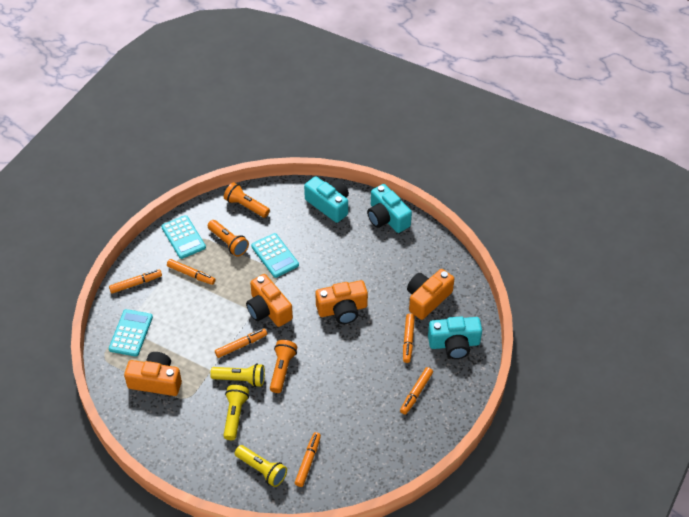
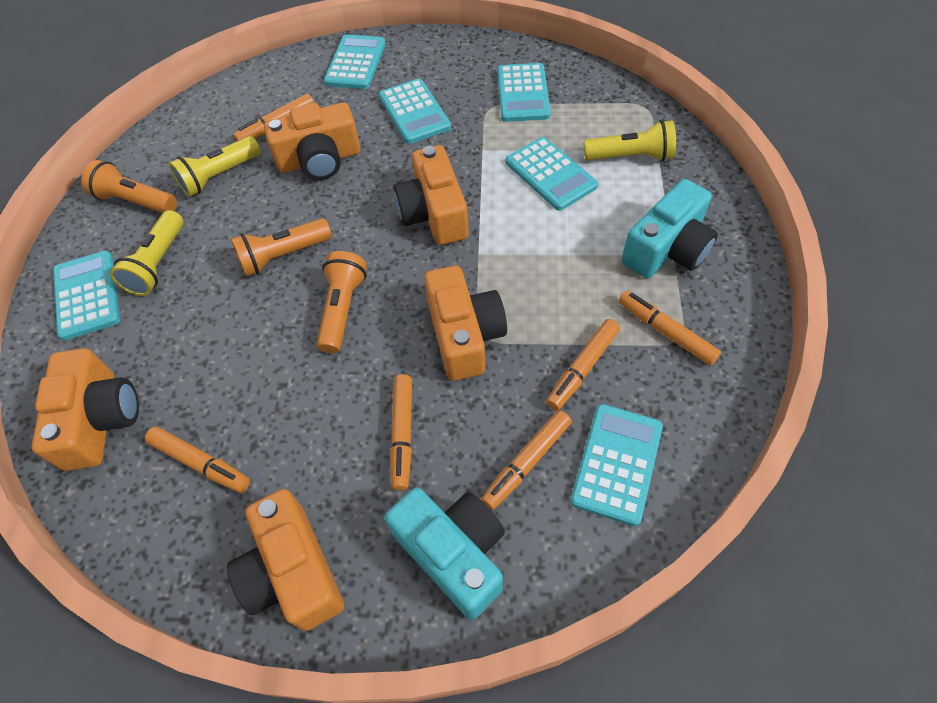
orange camera: 4 -> 5
turquoise calculator: 3 -> 6
turquoise camera: 3 -> 2

